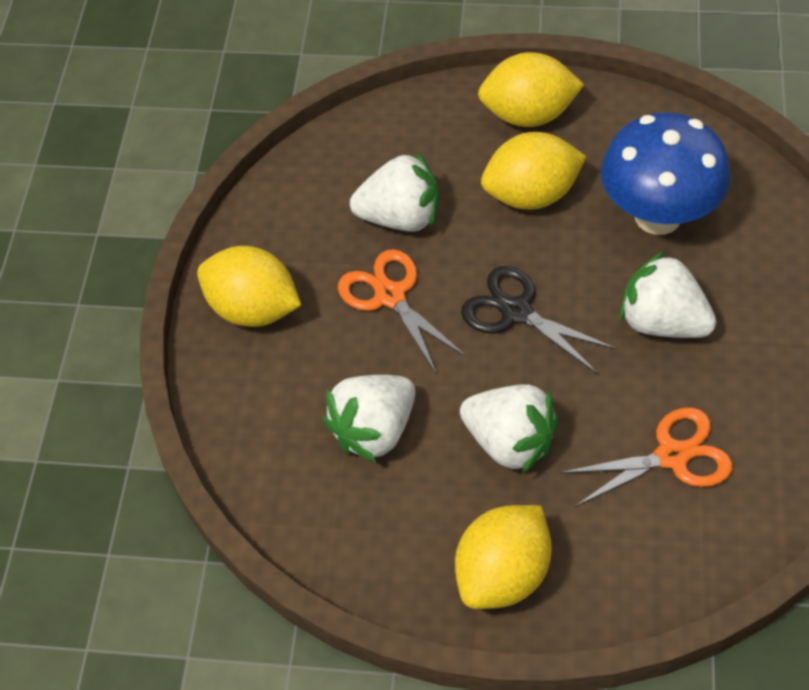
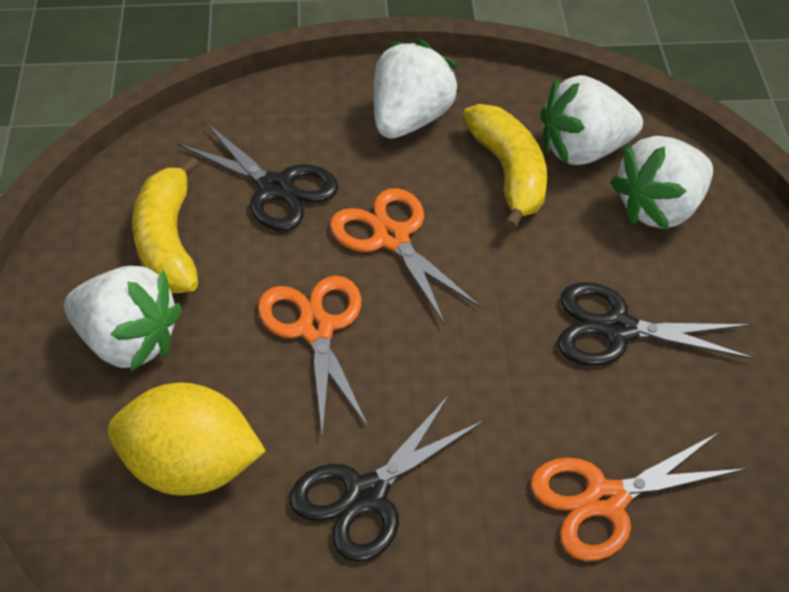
black scissors: 1 -> 3
blue mushroom: 1 -> 0
orange scissors: 2 -> 3
yellow banana: 0 -> 2
yellow lemon: 4 -> 1

